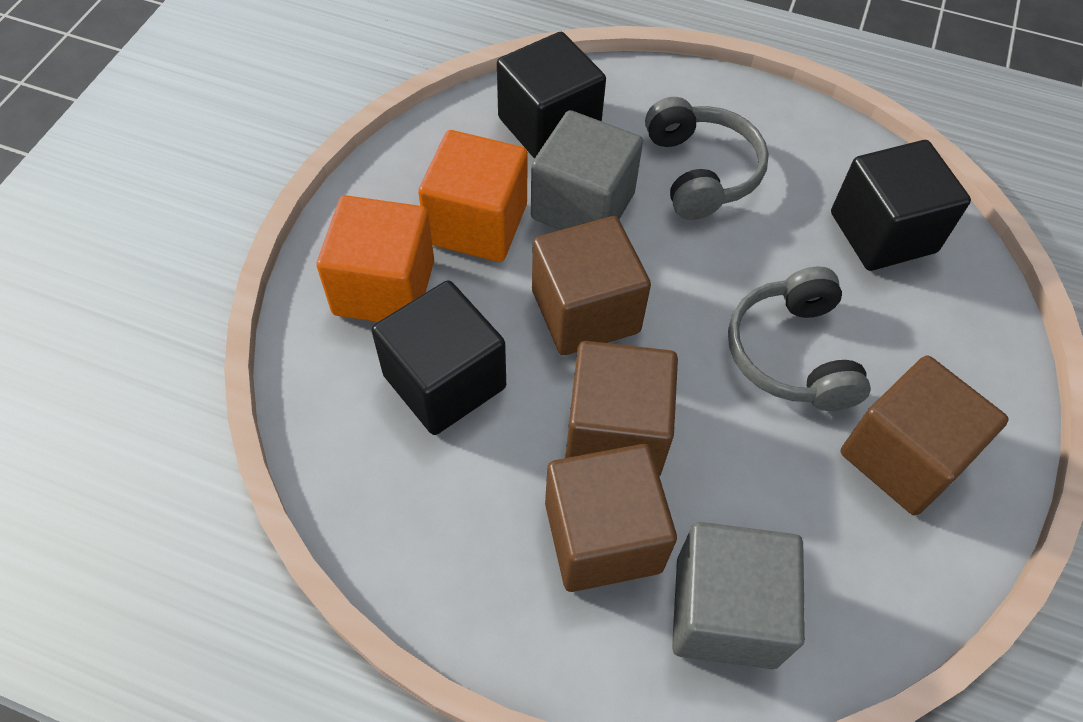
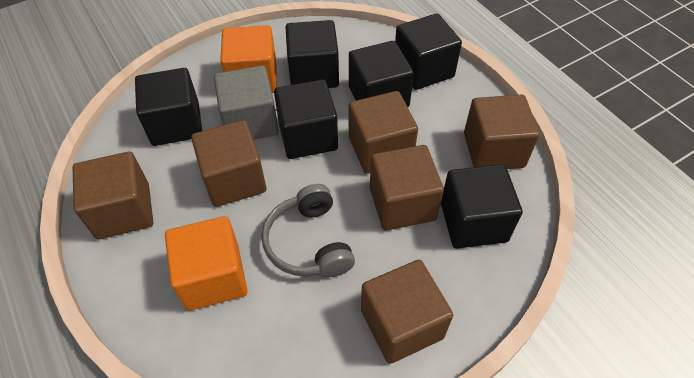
black cube: 3 -> 6
brown cube: 4 -> 6
grey cube: 2 -> 1
grey headphones: 2 -> 1

